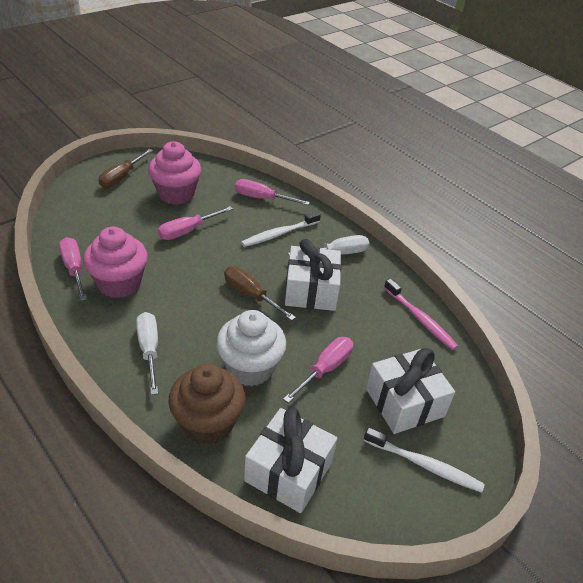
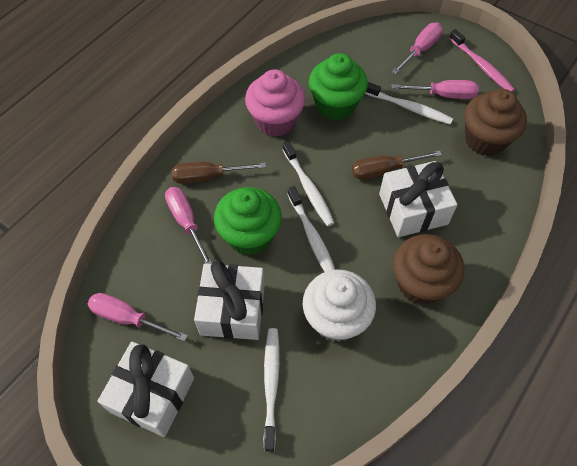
brown cupcake: 1 -> 2
green cupcake: 0 -> 2
pink cupcake: 2 -> 1
white screwdriver: 2 -> 0
white toothbrush: 2 -> 4

